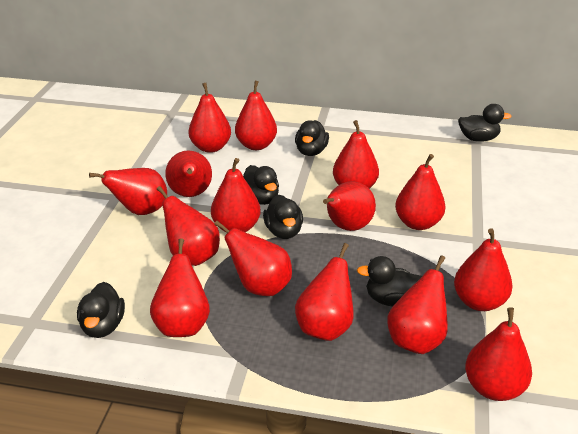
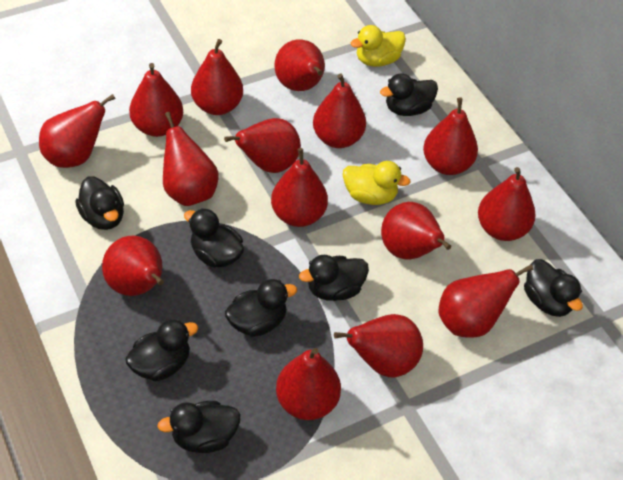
black duck: 6 -> 8
yellow duck: 0 -> 2

